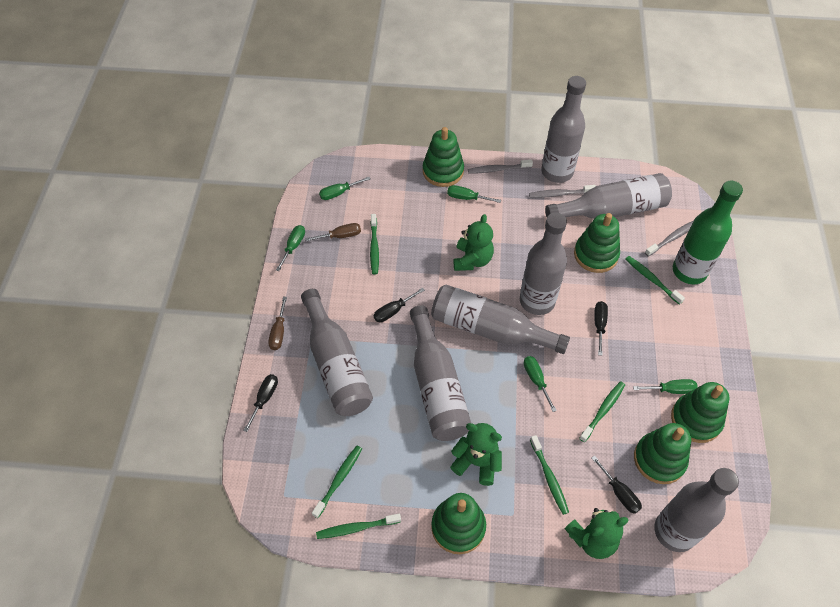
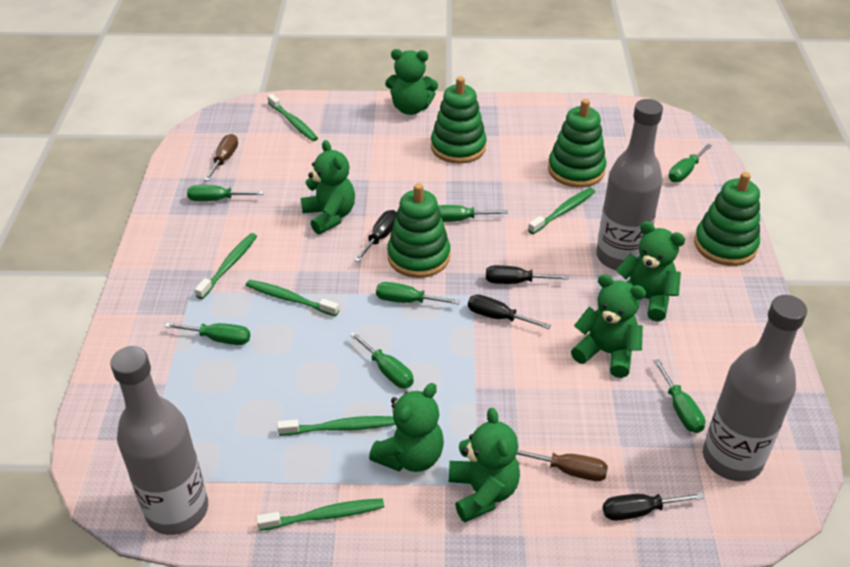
green bottle: 1 -> 0
green screwdriver: 5 -> 7
green stacking toy: 5 -> 4
green teddy bear: 3 -> 6
grey bottle: 7 -> 3
grey toothbrush: 3 -> 0

